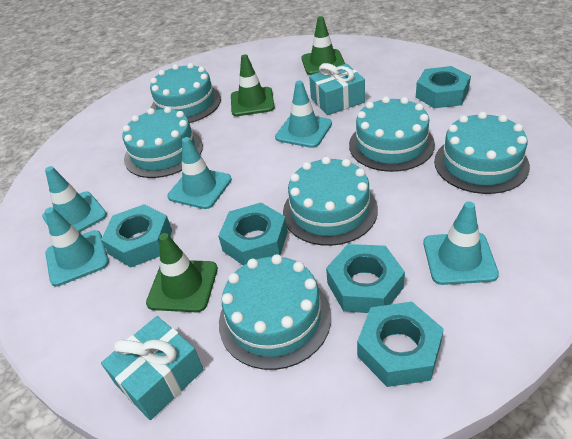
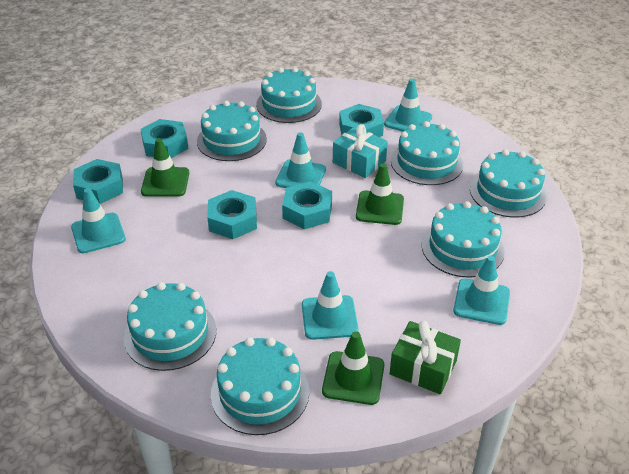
green gift: 0 -> 1
turquoise cake: 6 -> 7
turquoise gift: 2 -> 1

